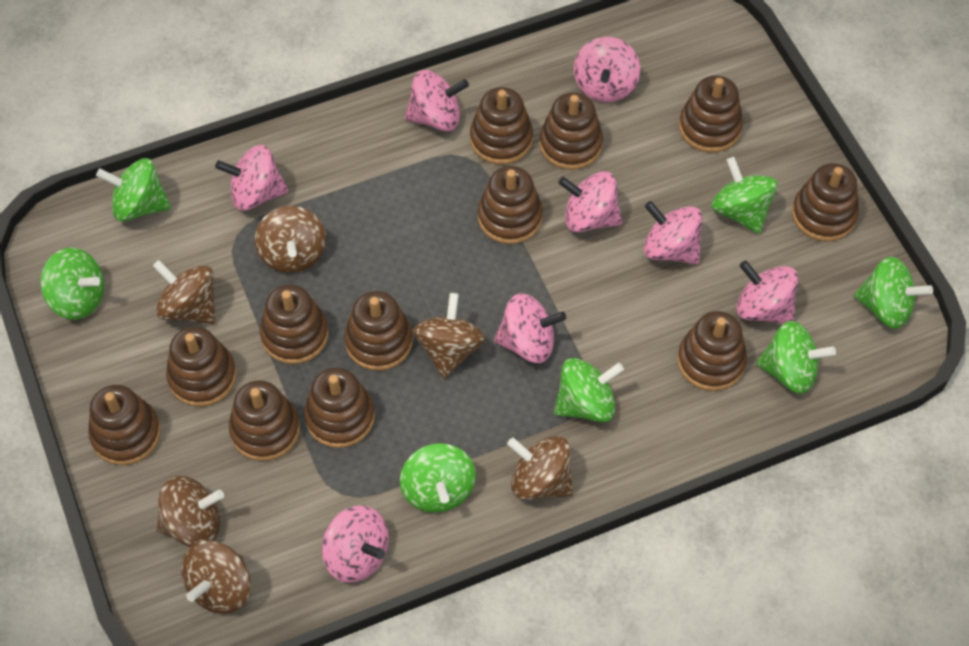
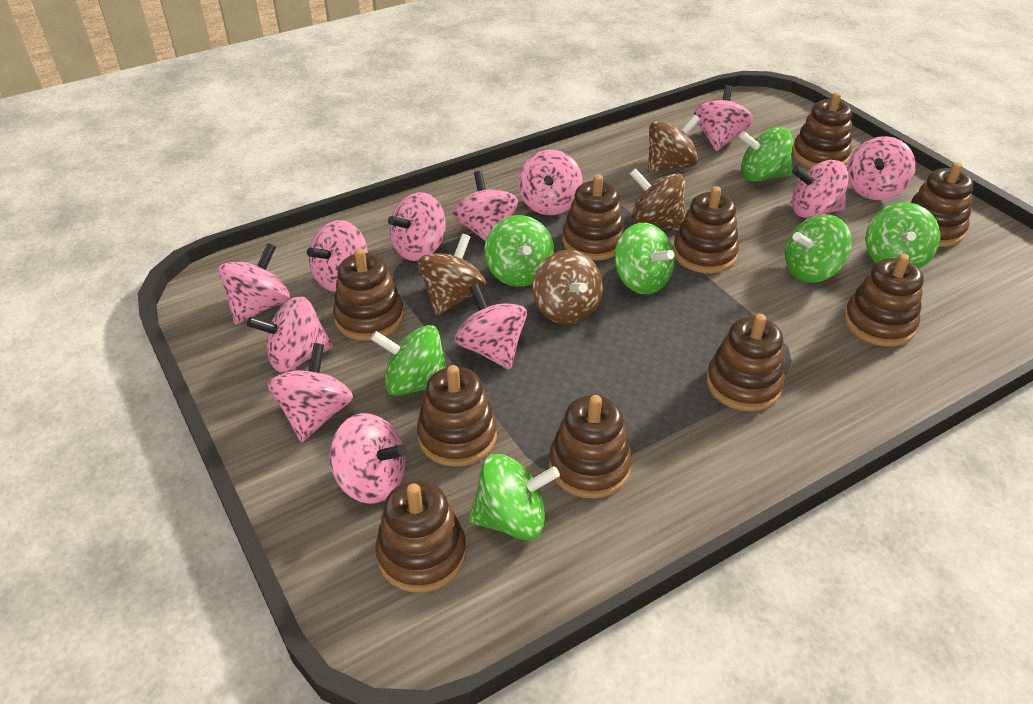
brown spinning top: 6 -> 4
brown stacking toy: 12 -> 10
pink spinning top: 8 -> 12

